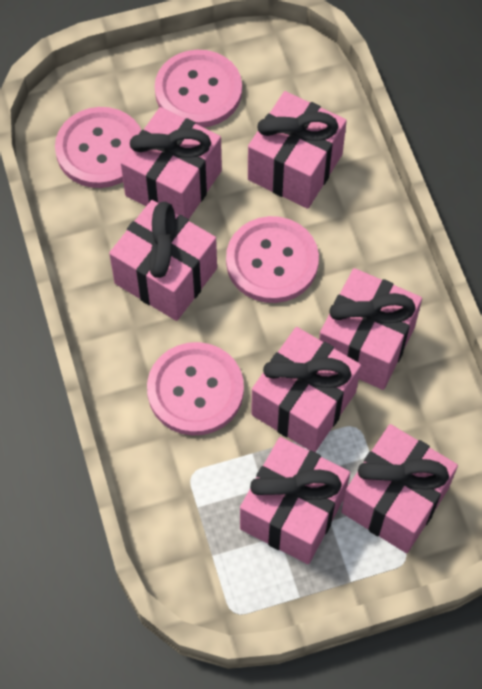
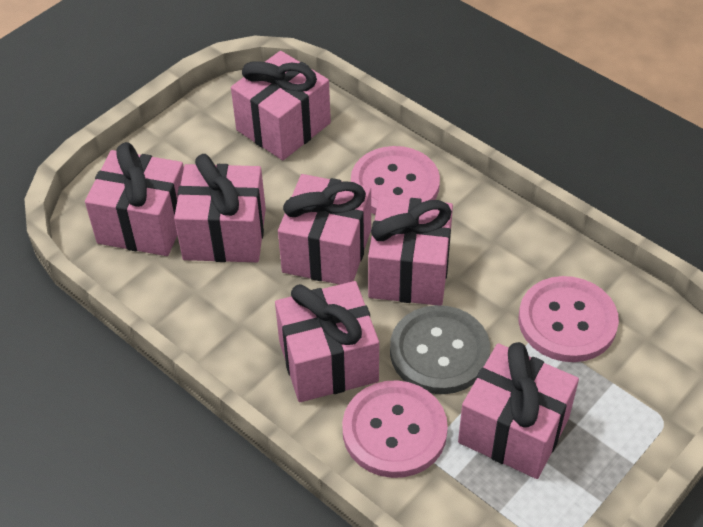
grey button: 0 -> 1
pink button: 4 -> 3

